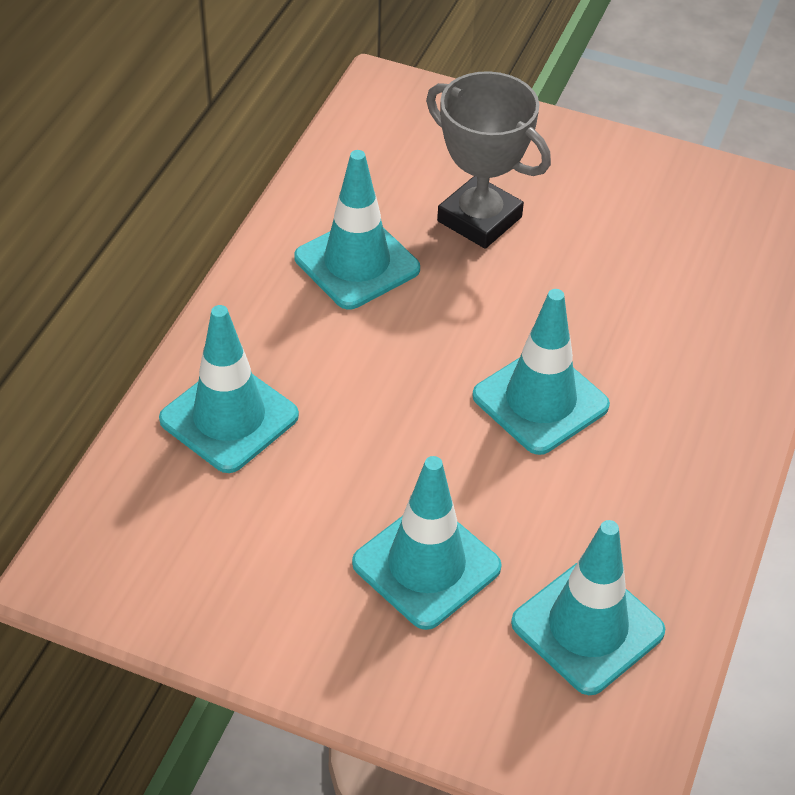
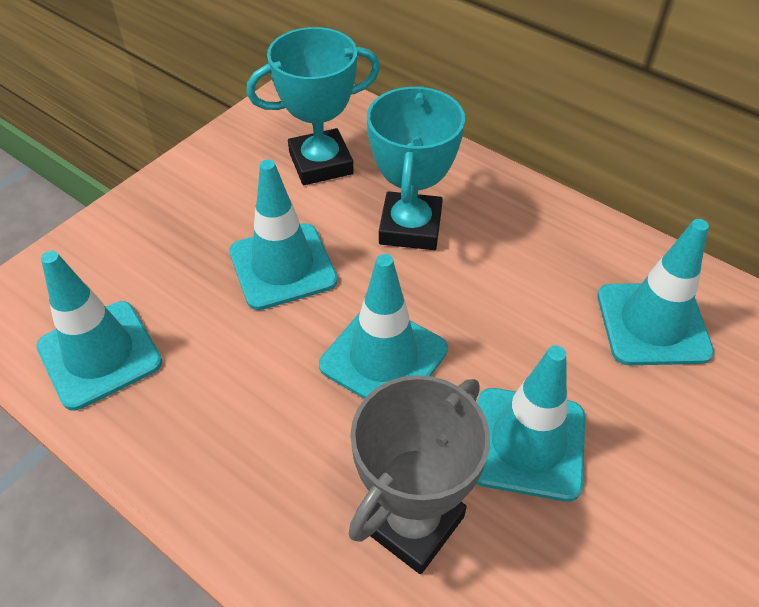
turquoise trophy: 0 -> 2

